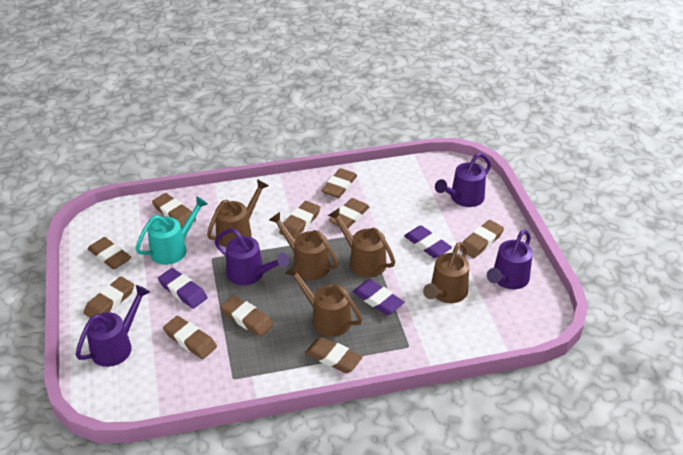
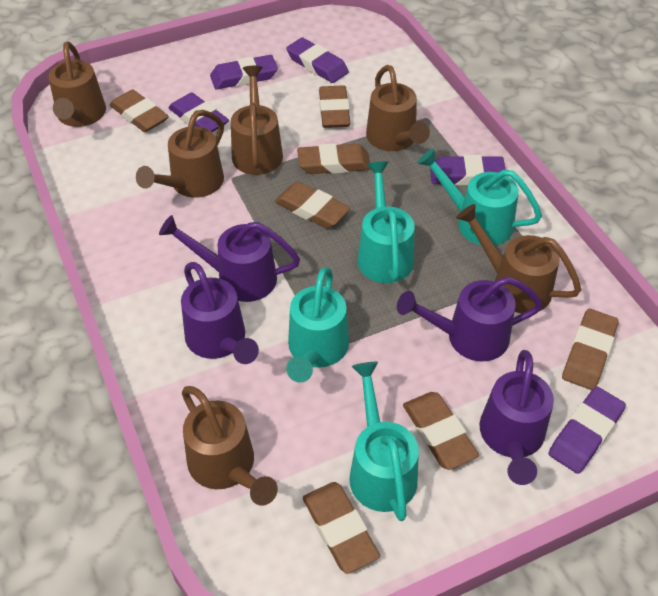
brown eraser: 10 -> 7
brown watering can: 5 -> 6
purple eraser: 3 -> 5
turquoise watering can: 1 -> 4

